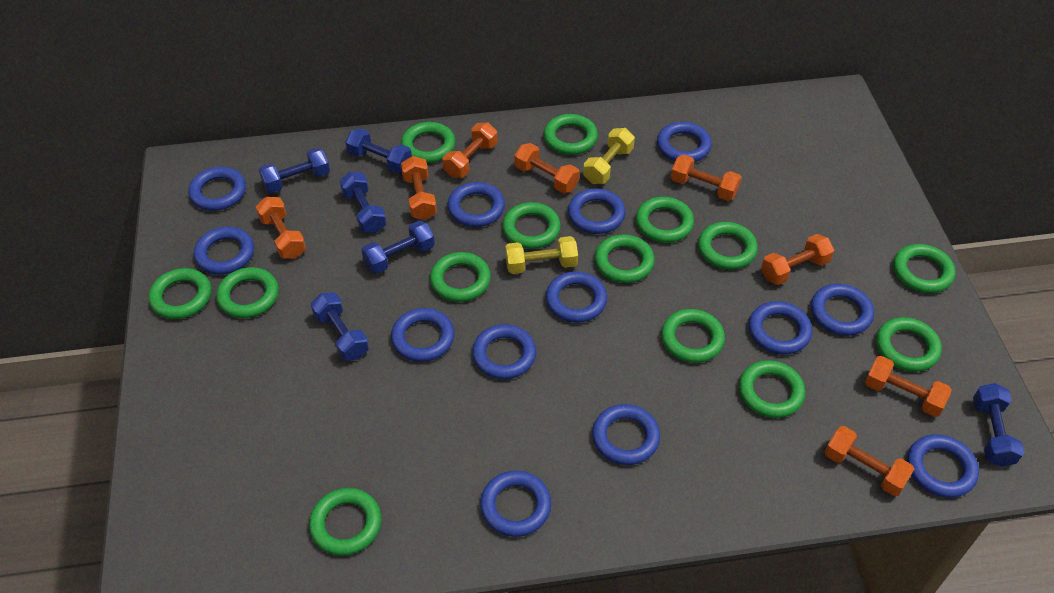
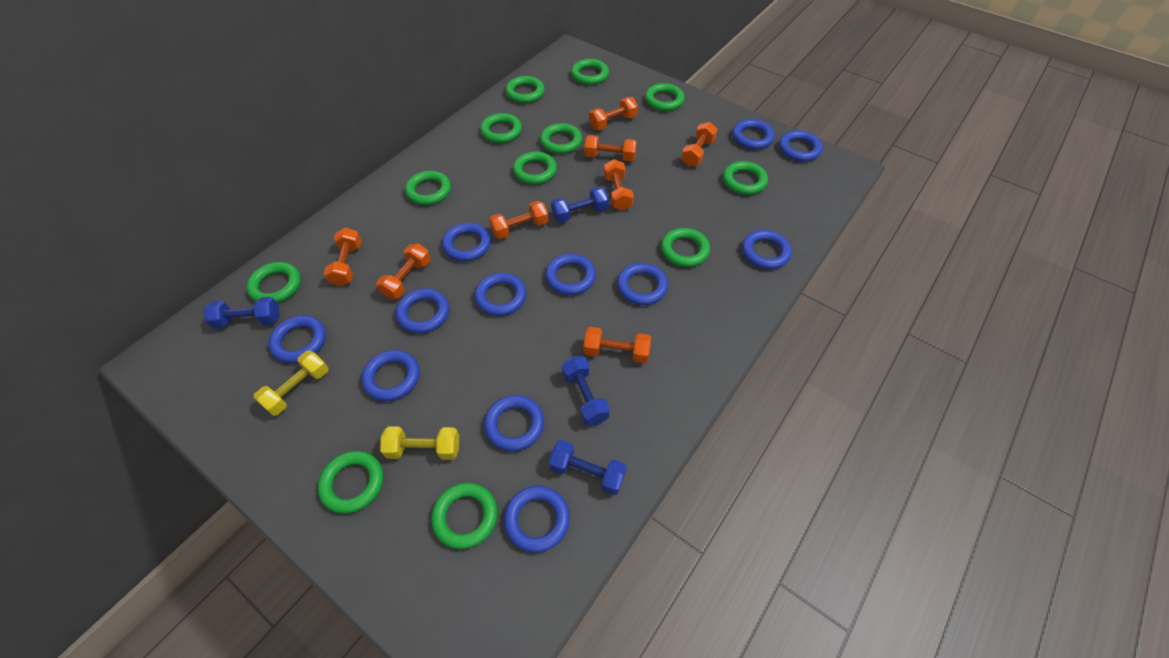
blue dumbbell: 6 -> 4
blue ring: 13 -> 12
green ring: 14 -> 12

